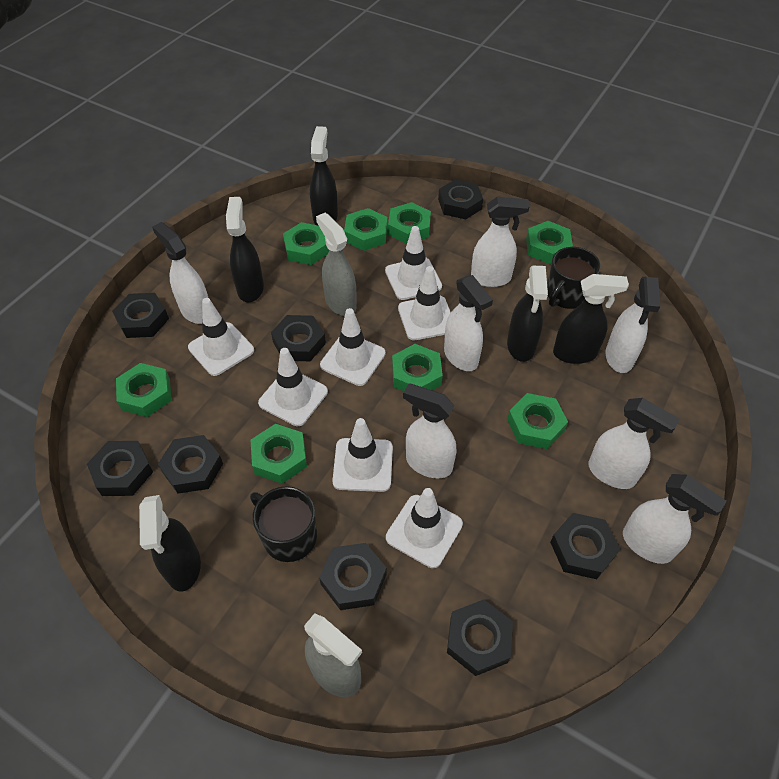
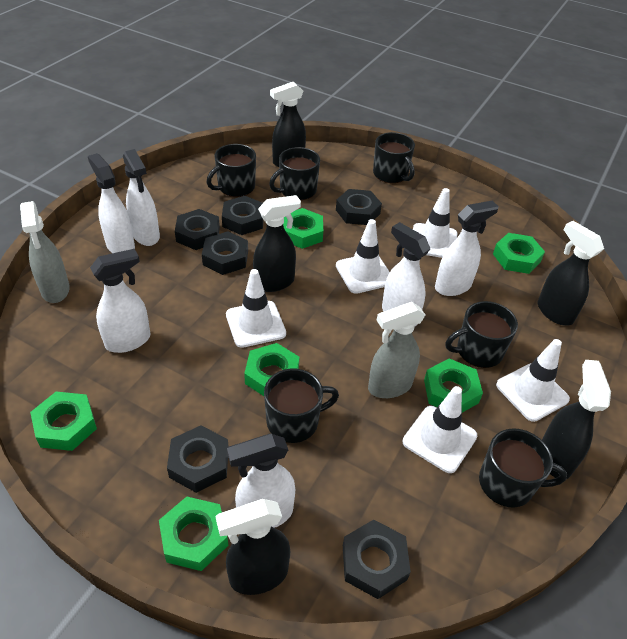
black mug: 2 -> 6
black nut: 8 -> 6
green nut: 8 -> 6
white spray bottle: 7 -> 6
white traffic cone: 7 -> 5

